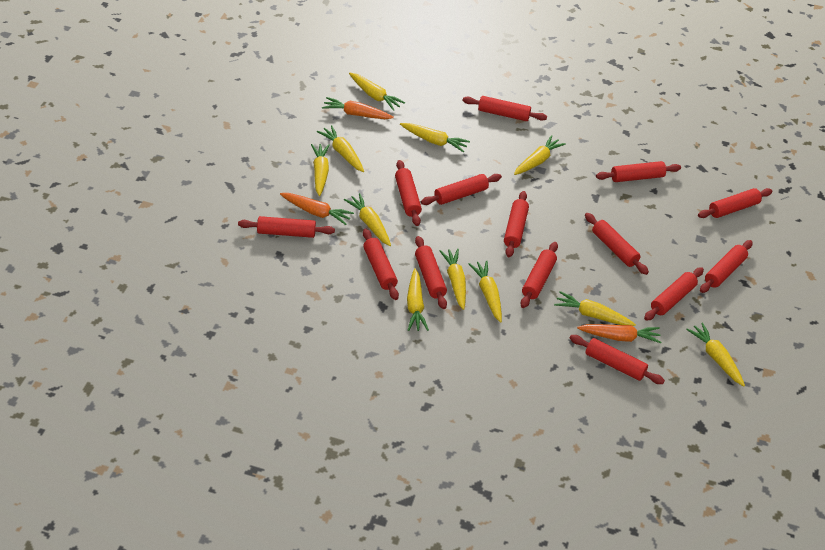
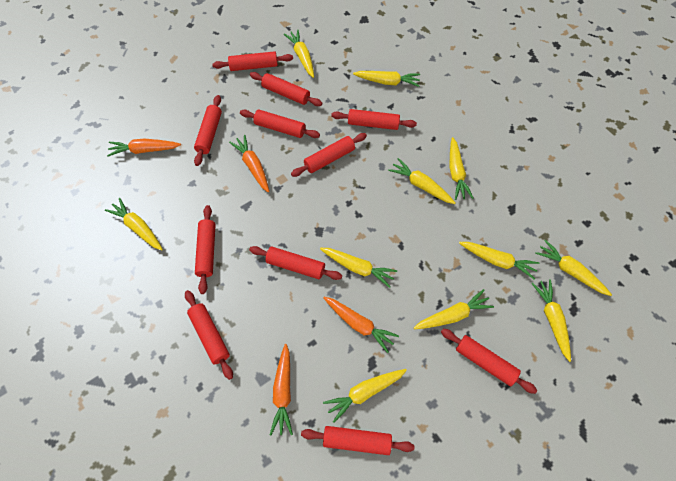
orange carrot: 3 -> 4
red rolling pin: 14 -> 11

